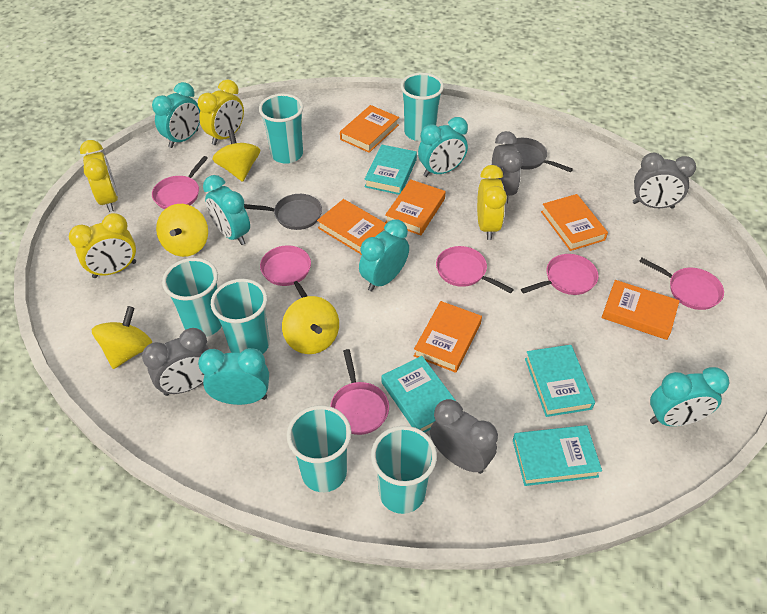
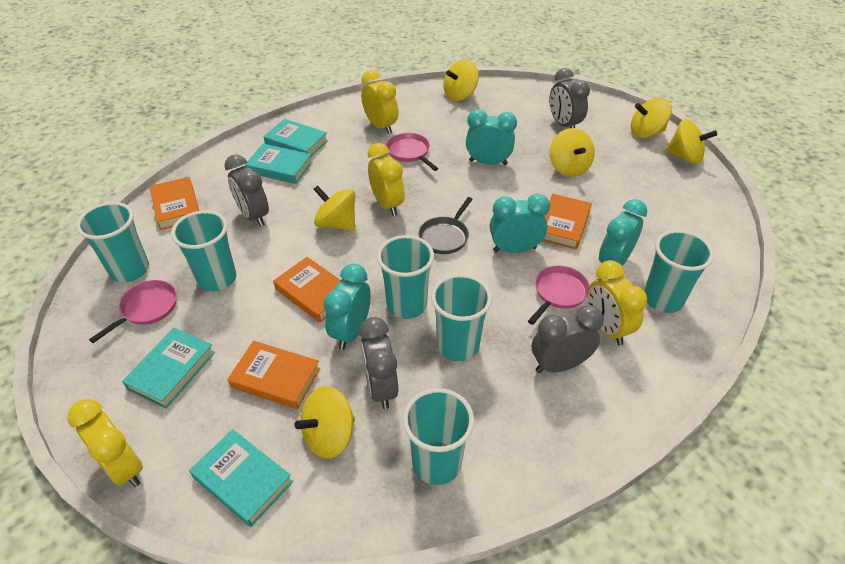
grey pan: 2 -> 1
orange book: 6 -> 4
pink pan: 6 -> 3
turquoise clock: 6 -> 4
yellow spinning top: 4 -> 6

